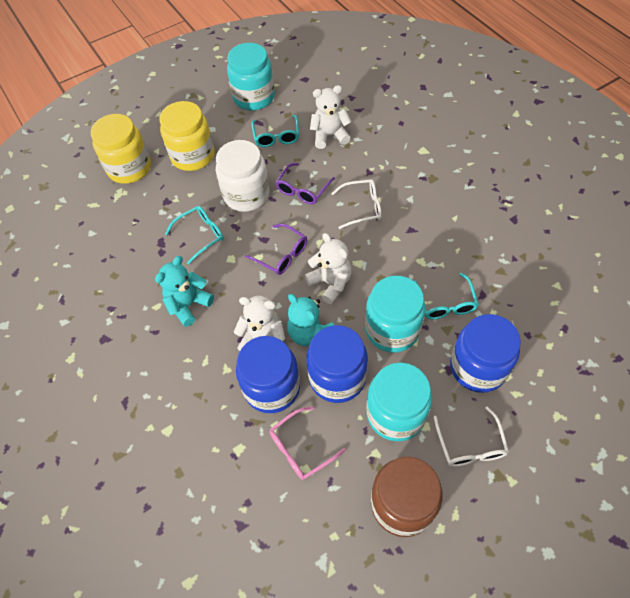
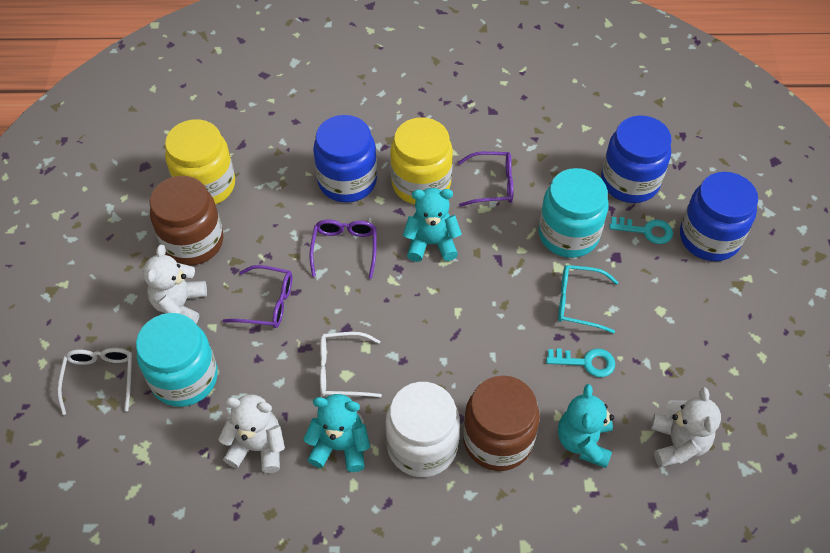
brown jar: 1 -> 2
pink glasses: 1 -> 0
purple glasses: 2 -> 3
turquoise glasses: 3 -> 1
turquoise jar: 3 -> 2
turquoise key: 0 -> 2
turquoise teddy bear: 2 -> 3

